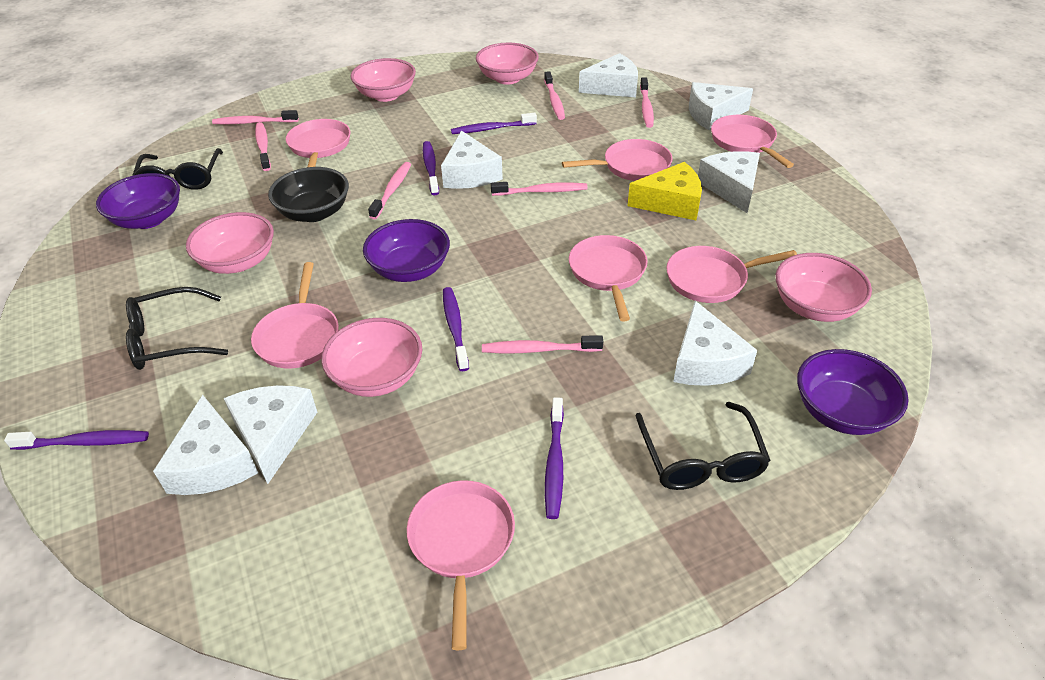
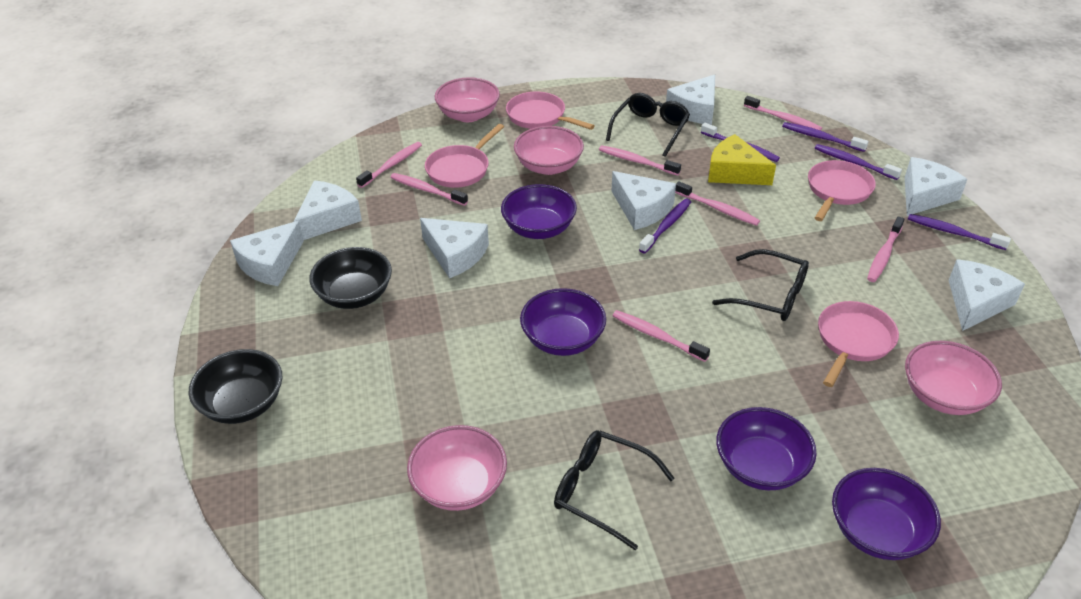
black bowl: 1 -> 2
pink bowl: 5 -> 4
pink pan: 7 -> 4
purple bowl: 3 -> 4

